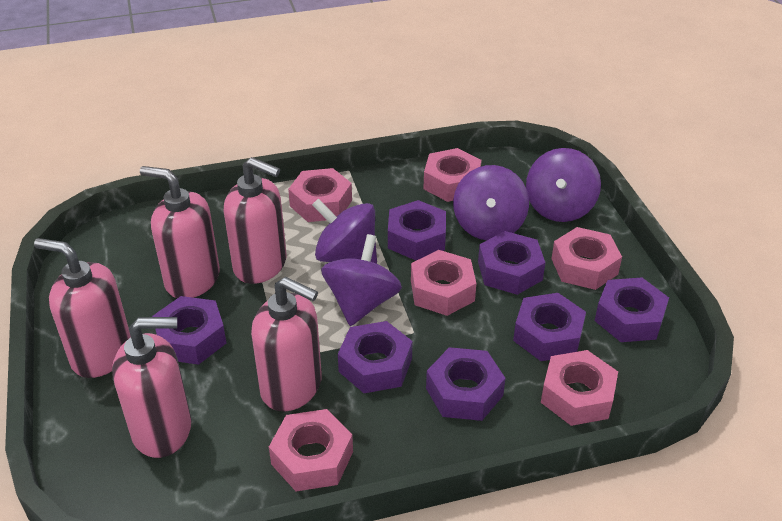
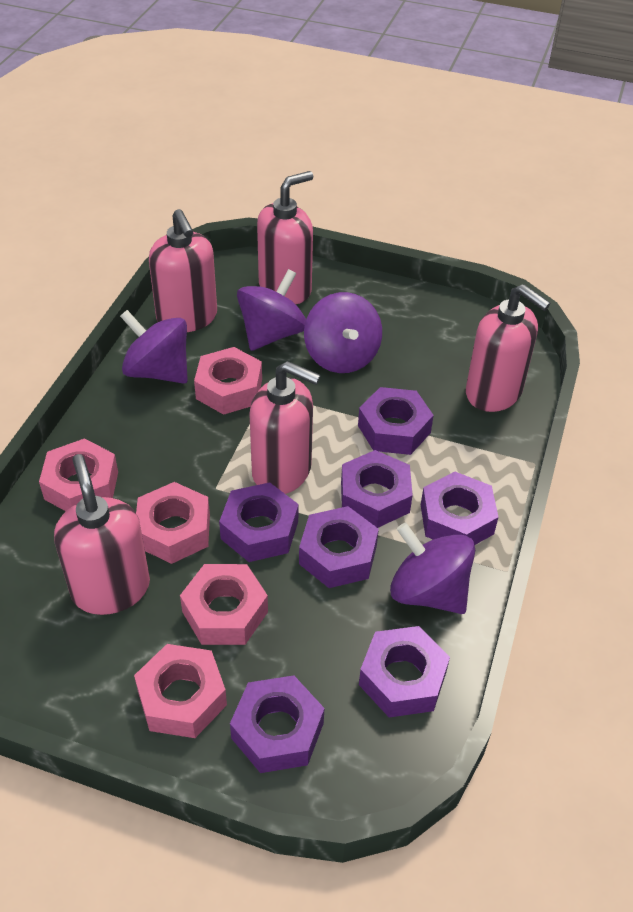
pink nut: 6 -> 5

